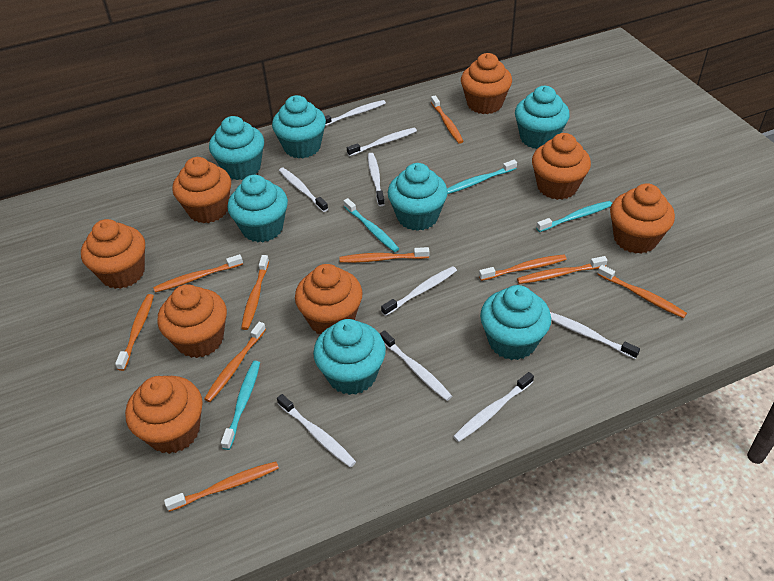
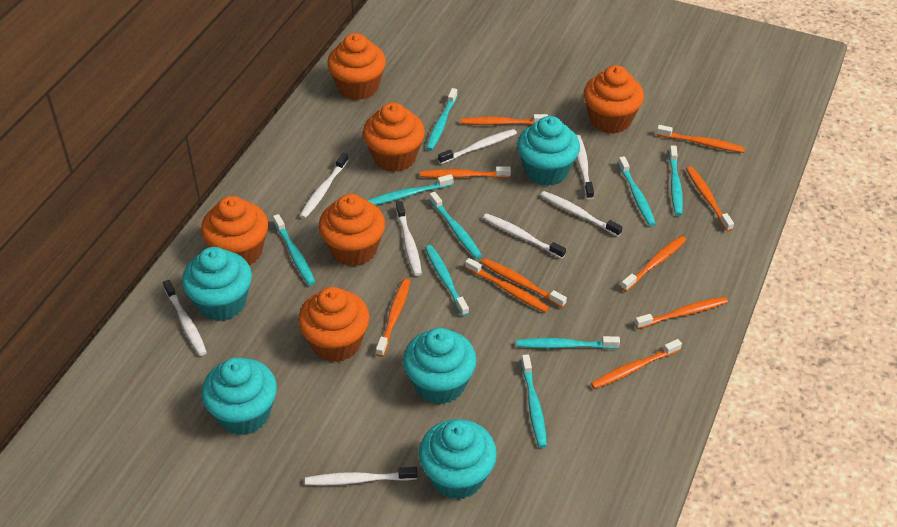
orange cupcake: 8 -> 6
turquoise cupcake: 7 -> 5
turquoise toothbrush: 4 -> 9
white toothbrush: 9 -> 8

